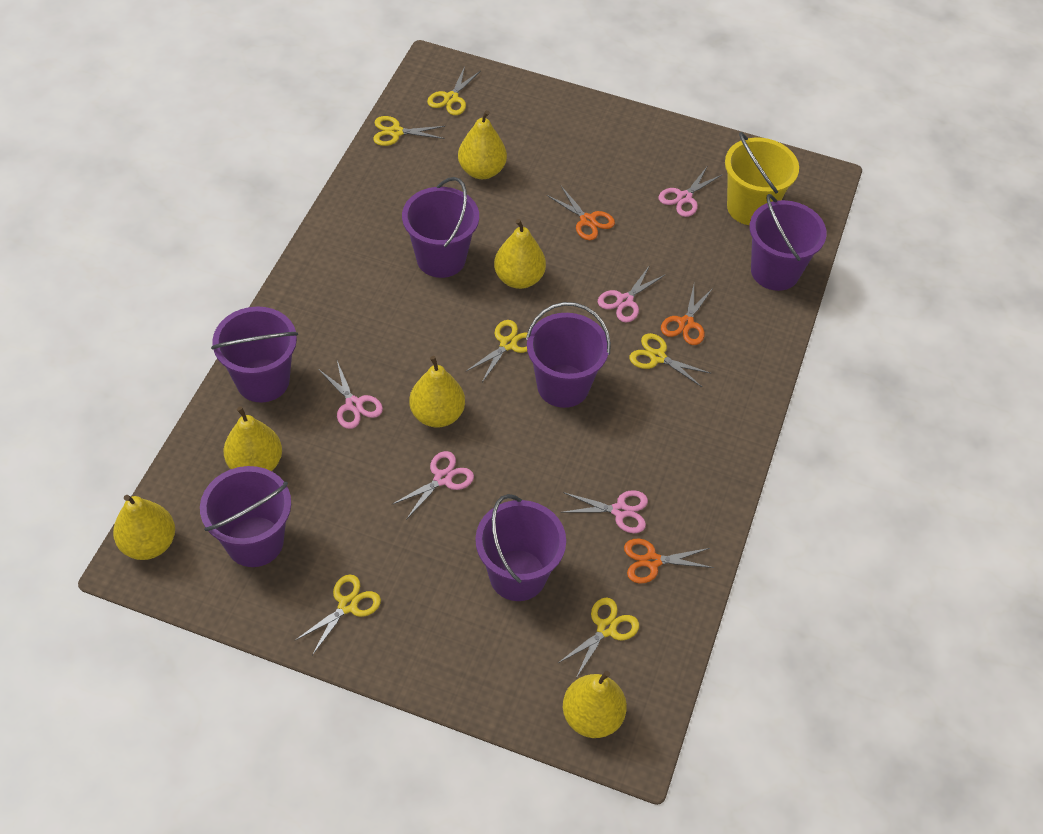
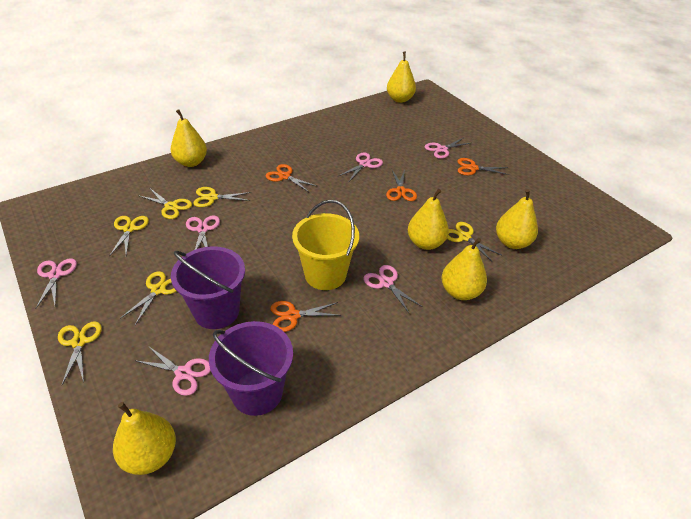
orange scissors: 3 -> 4
pink scissors: 5 -> 6
purple bucket: 6 -> 2

